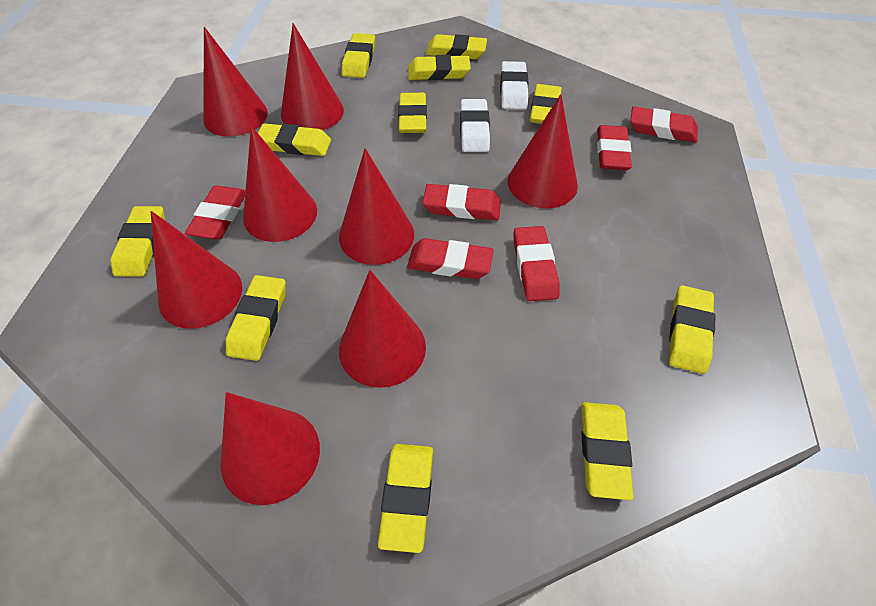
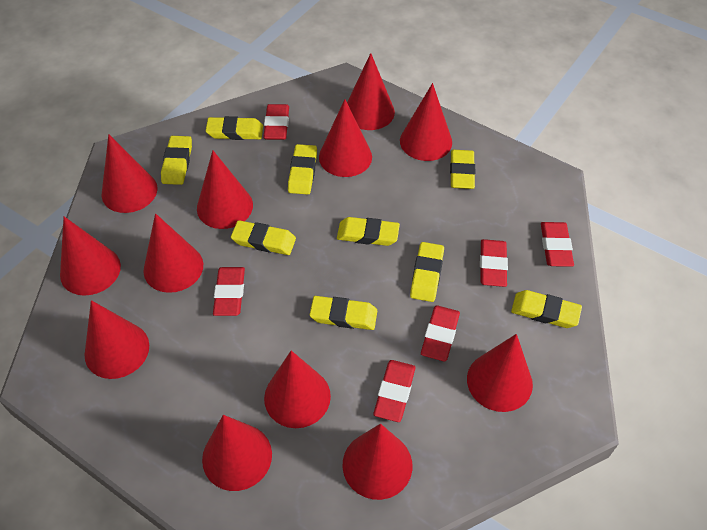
red cone: 8 -> 12
white eraser: 2 -> 0
yellow eraser: 11 -> 9

